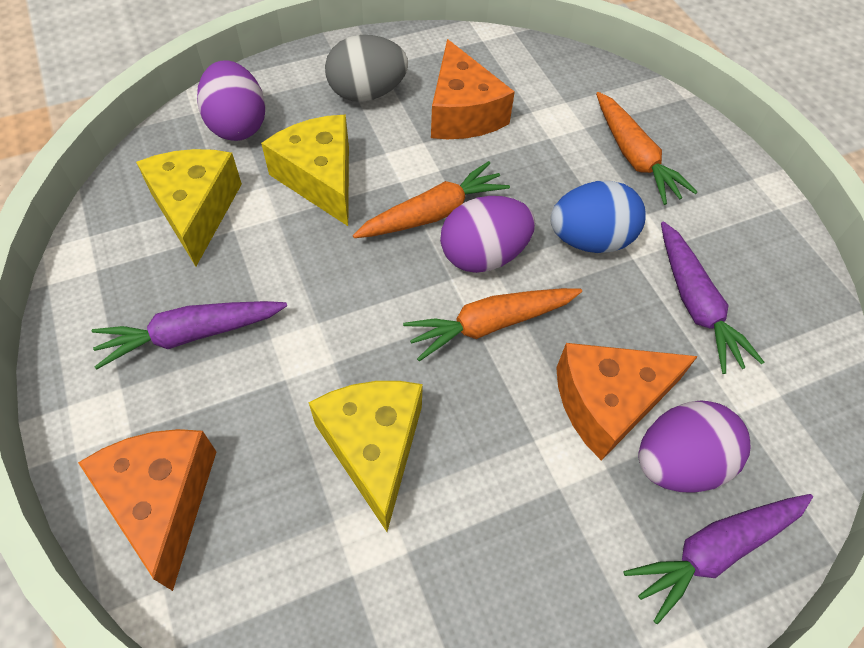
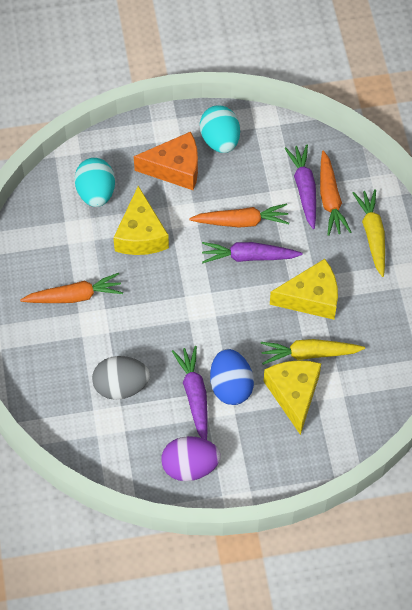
orange cheese: 3 -> 1
purple egg: 3 -> 1
turquoise egg: 0 -> 2
yellow carrot: 0 -> 2

